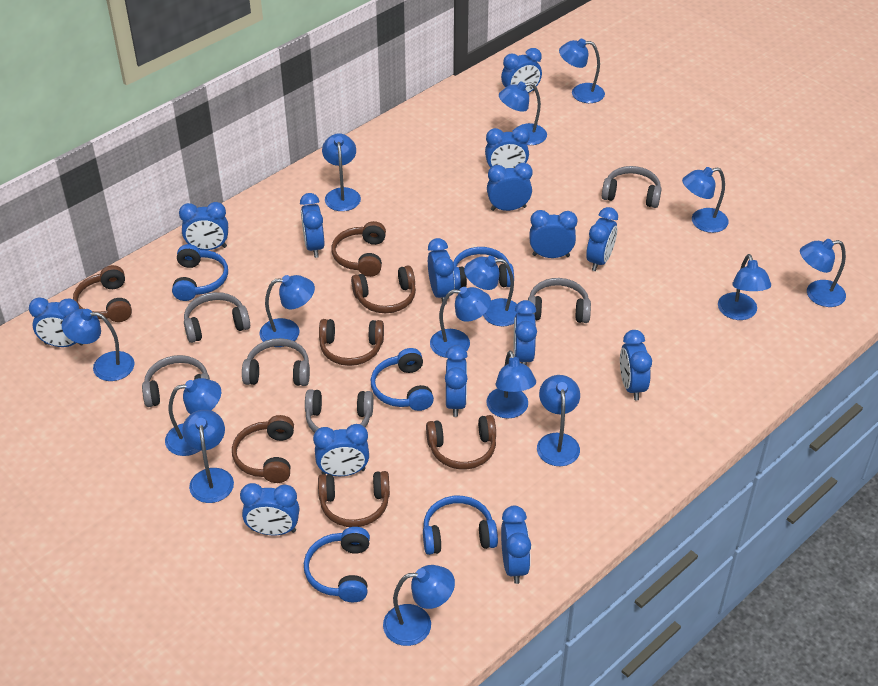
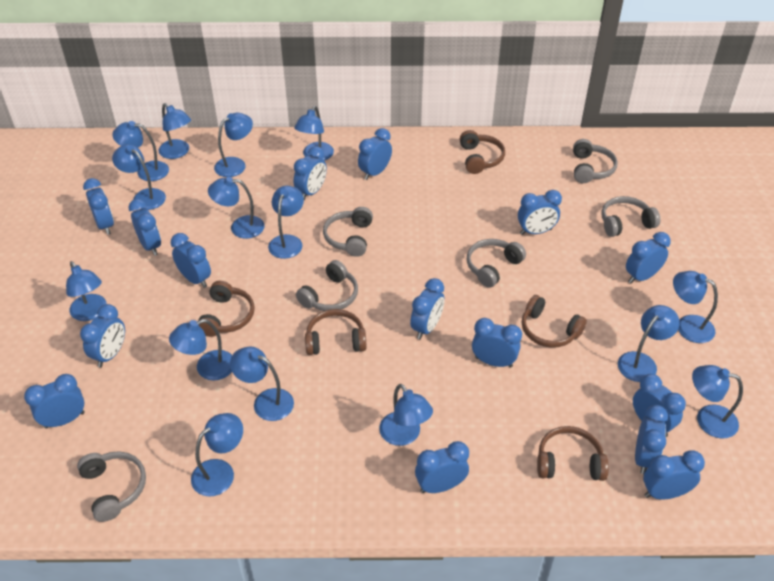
blue headphones: 5 -> 0
brown headphones: 7 -> 5

